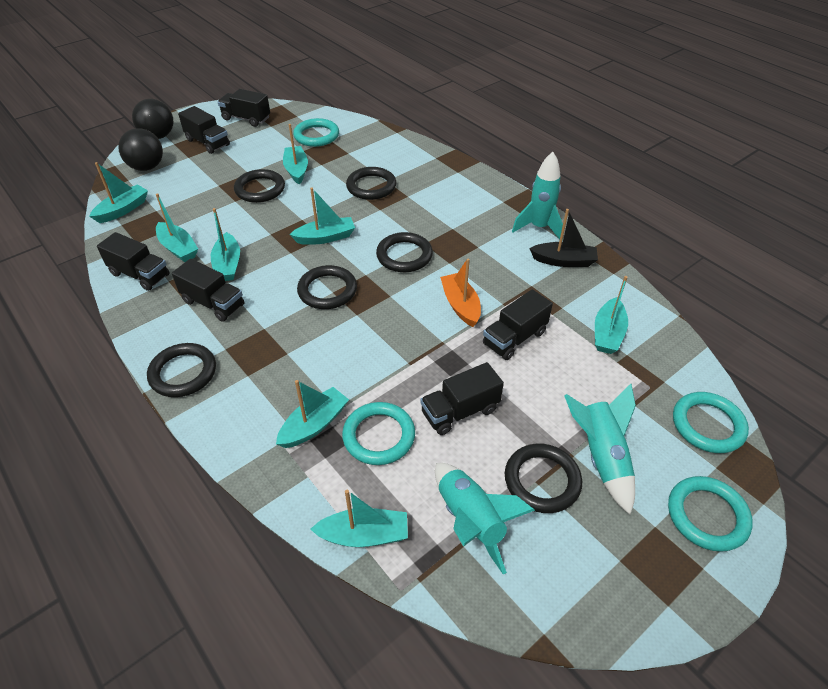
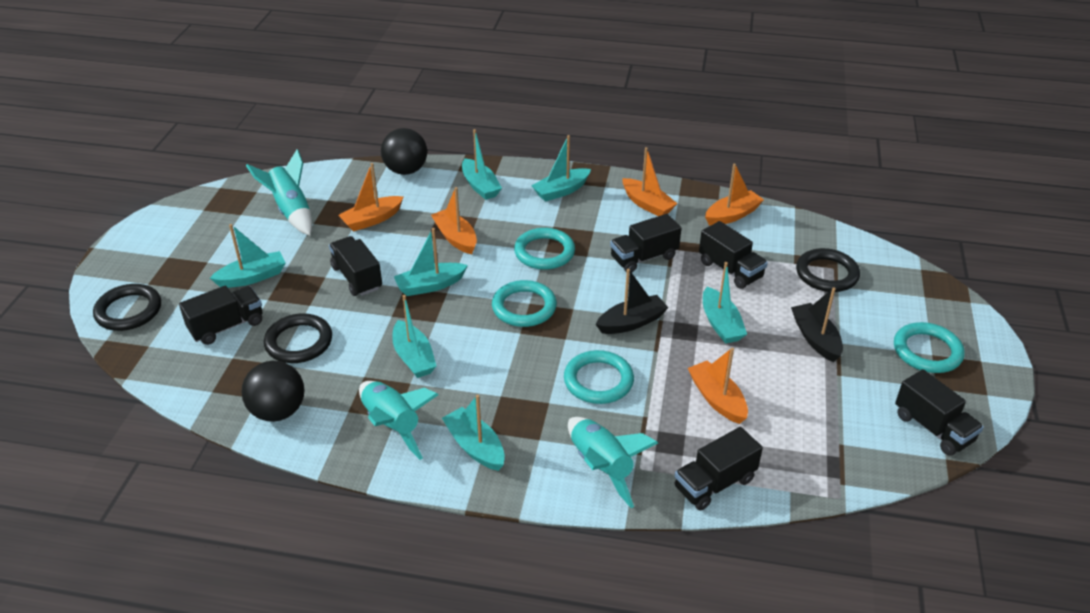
black boat: 1 -> 2
black ring: 6 -> 3
orange boat: 1 -> 5
turquoise boat: 8 -> 7

